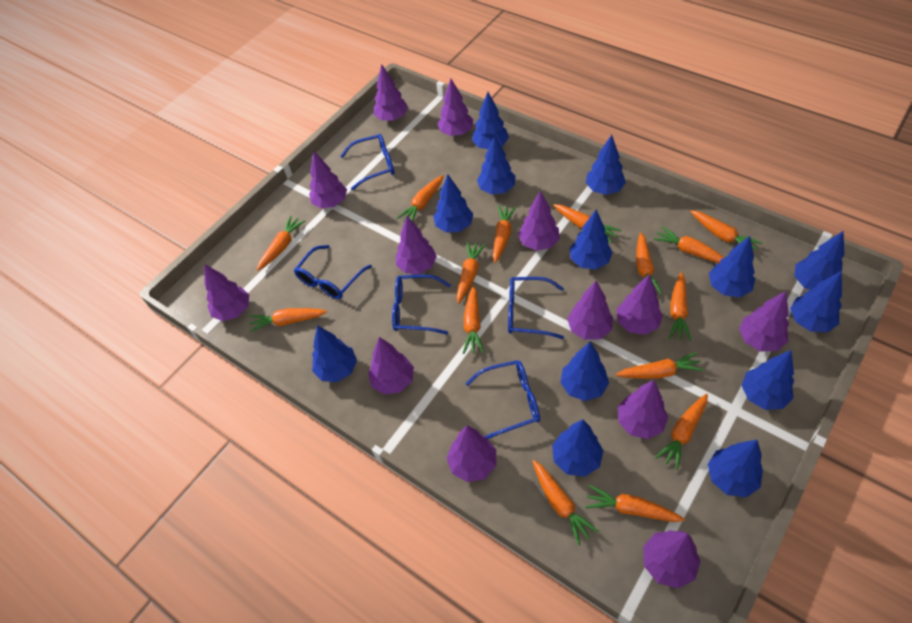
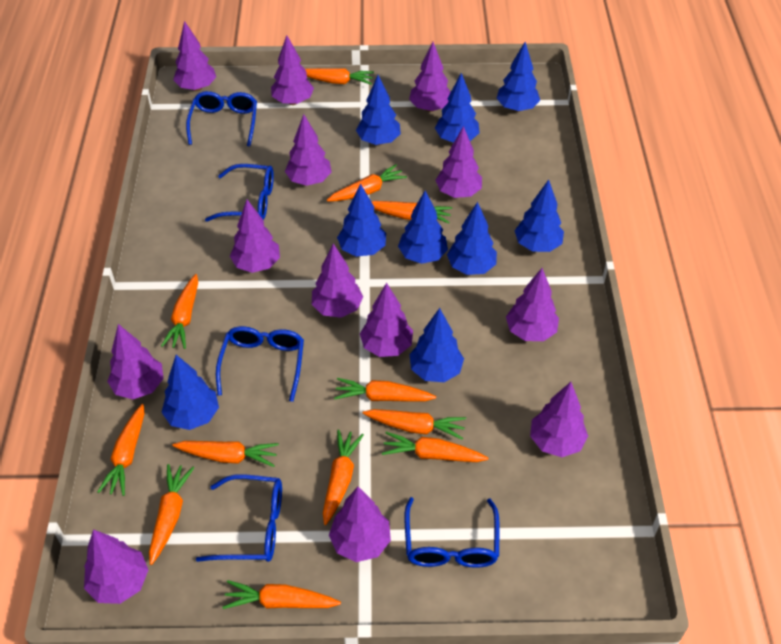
blue tree: 13 -> 9
orange carrot: 15 -> 12

